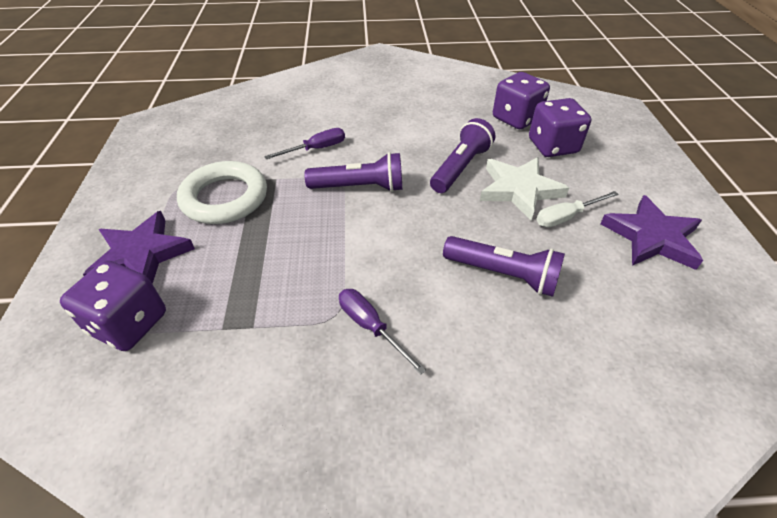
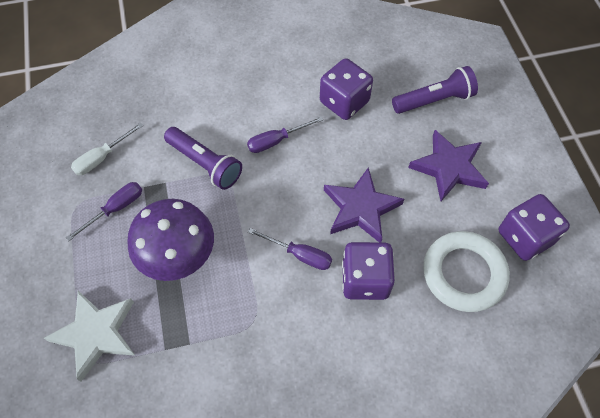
purple flashlight: 3 -> 2
purple mushroom: 0 -> 1
purple screwdriver: 2 -> 3

